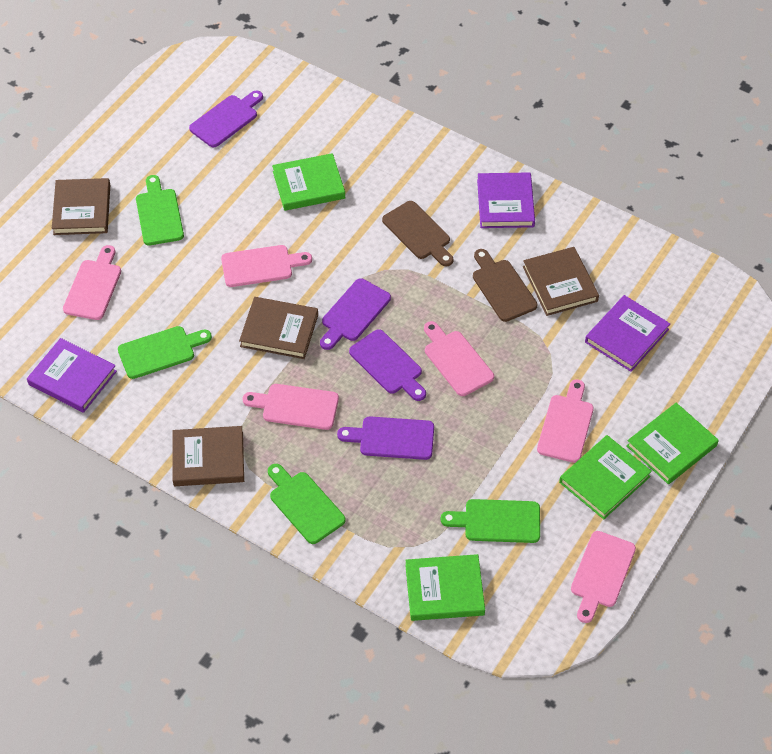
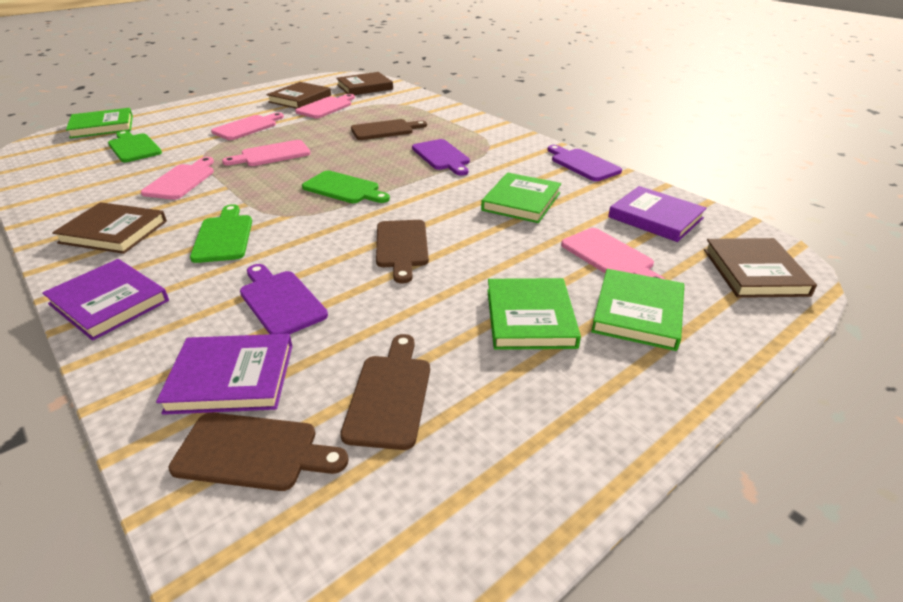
brown cutting board: 2 -> 4
green cutting board: 4 -> 3
pink cutting board: 6 -> 5
purple cutting board: 4 -> 3

